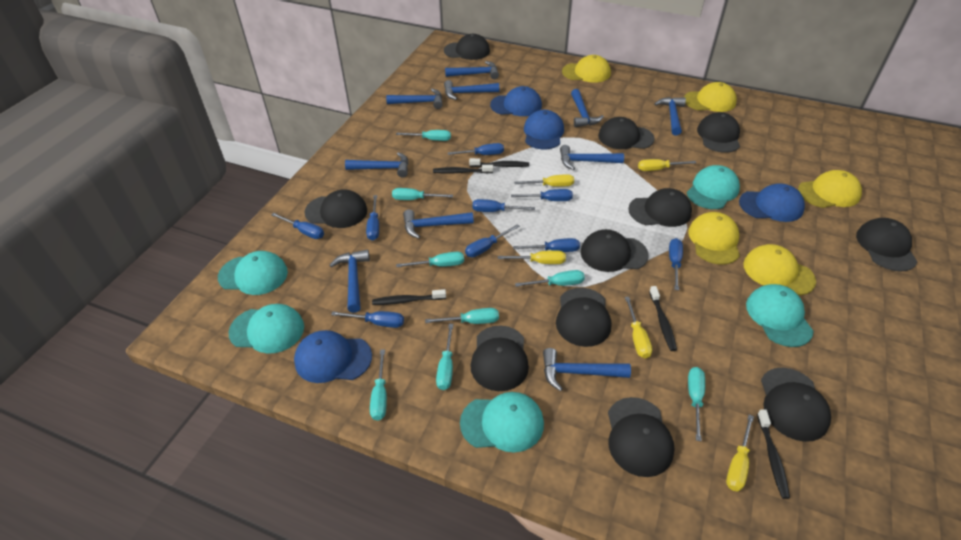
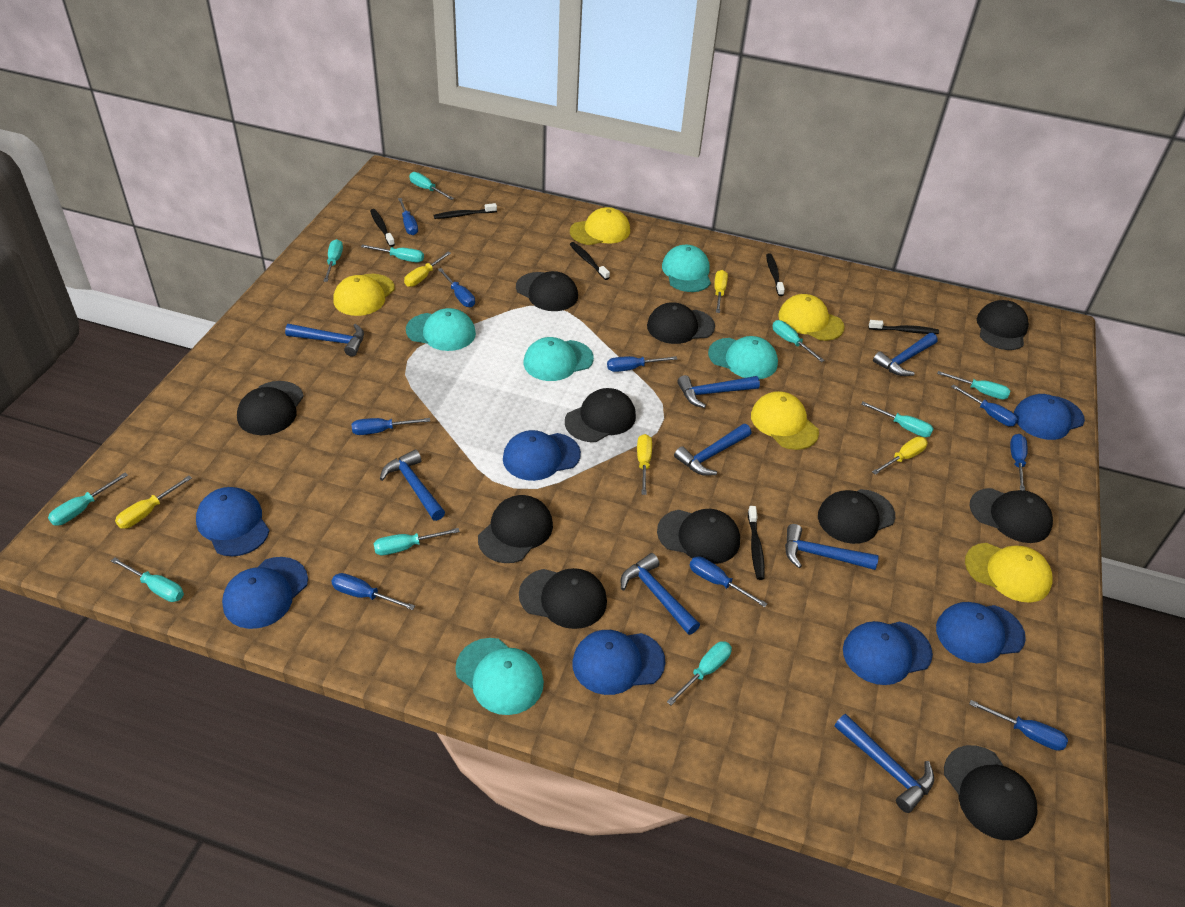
black toothbrush: 5 -> 6
blue cap: 4 -> 7
blue hammer: 10 -> 8
turquoise screwdriver: 8 -> 10

